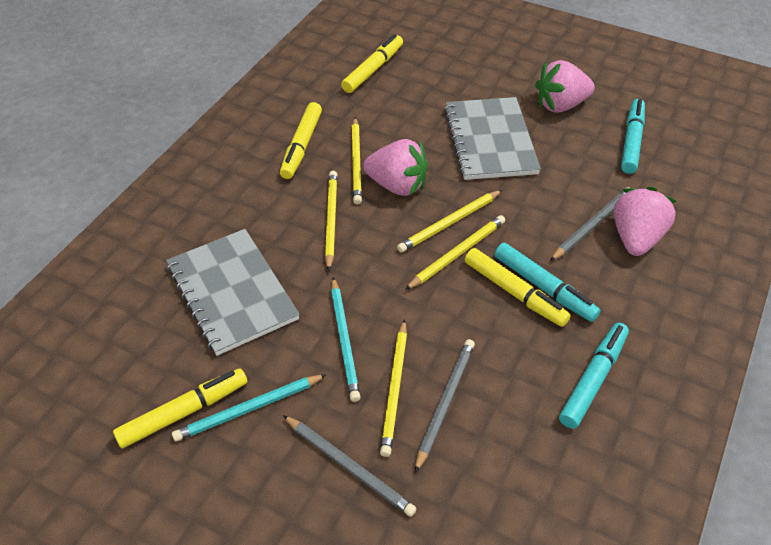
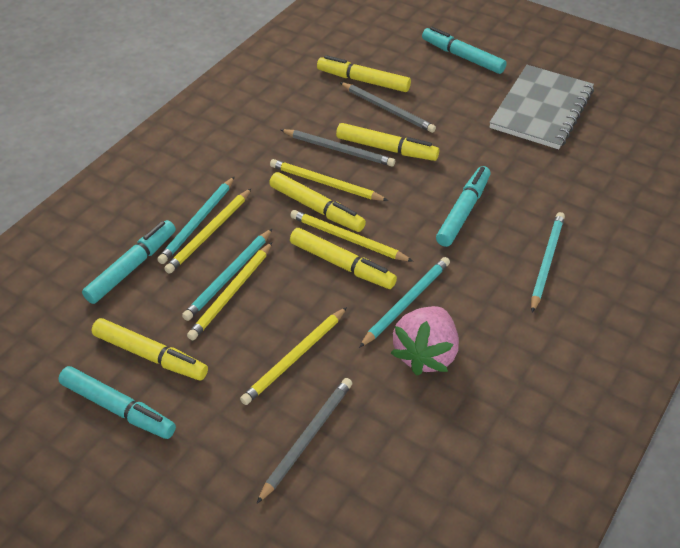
grey notebook: 2 -> 1
pink strawberry: 3 -> 1
turquoise marker: 3 -> 4
turquoise pencil: 2 -> 4
yellow marker: 4 -> 5

